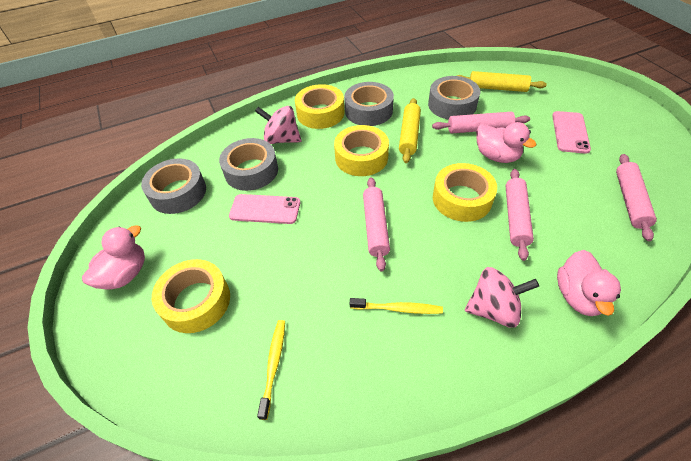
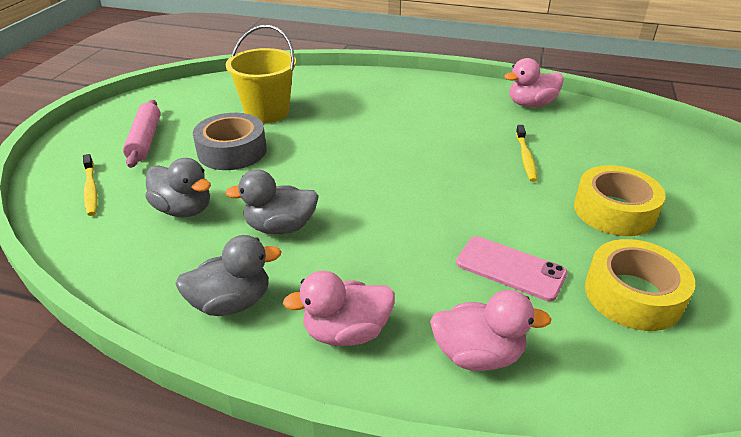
grey duck: 0 -> 3
grey tape: 4 -> 1
pink phone: 2 -> 1
pink rolling pin: 4 -> 1
pink spinning top: 2 -> 0
yellow bucket: 0 -> 1
yellow rolling pin: 2 -> 0
yellow tape: 4 -> 2

